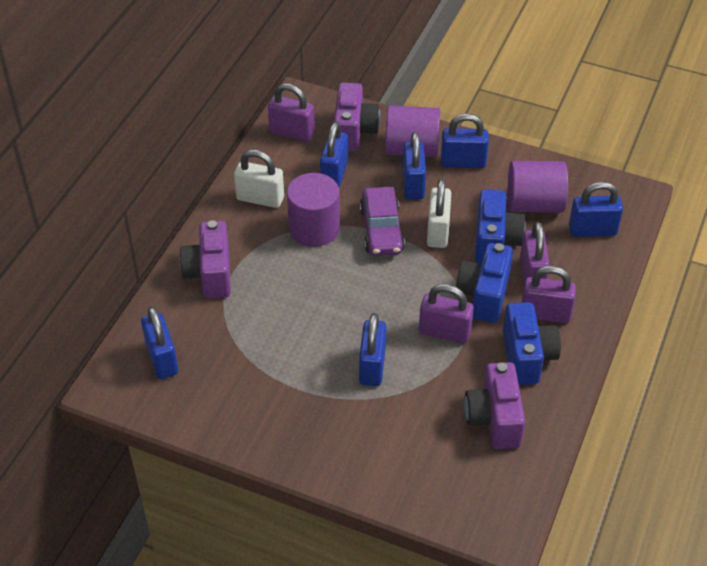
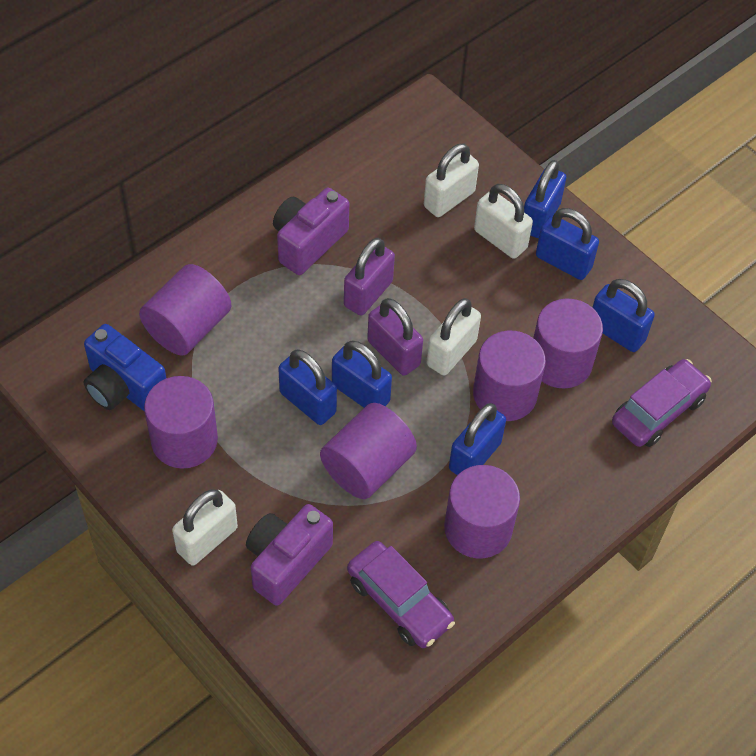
blue camera: 3 -> 1
purple camera: 3 -> 2
purple car: 1 -> 2
purple cylinder: 3 -> 6
purple padlock: 4 -> 2
white padlock: 2 -> 4

